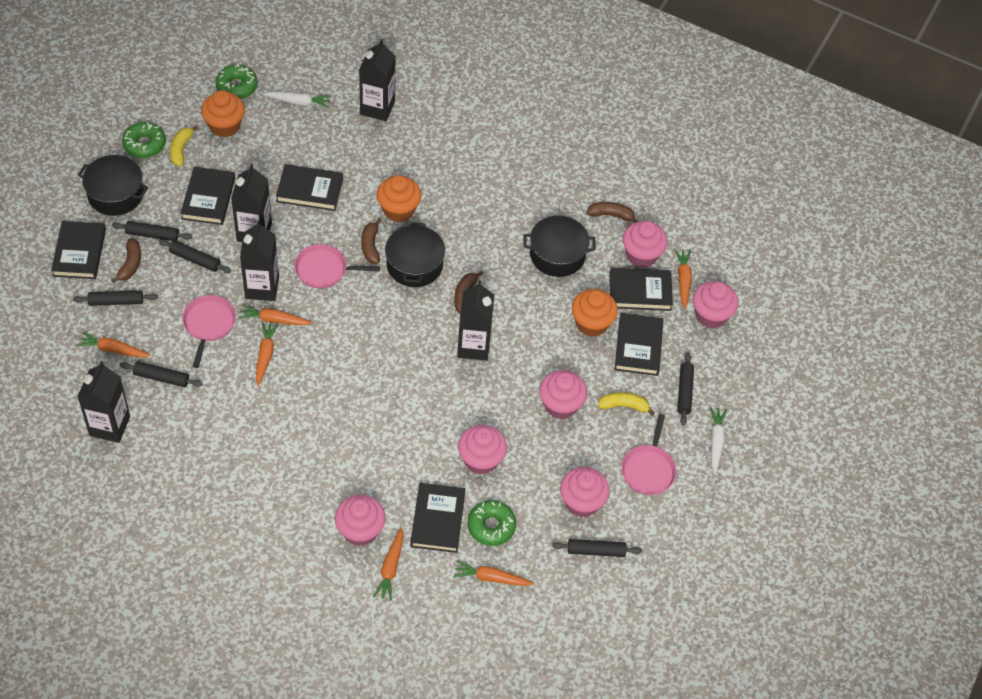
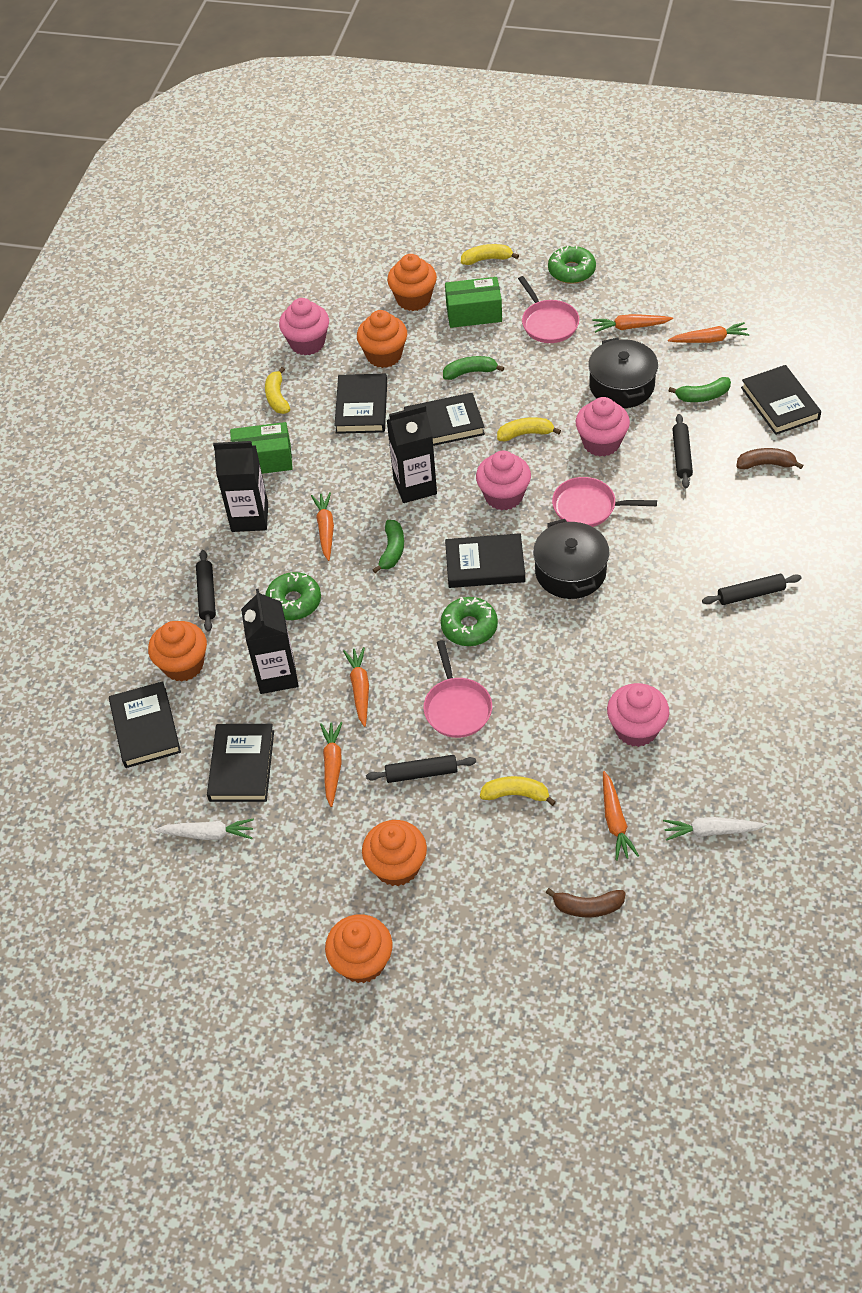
black carton: 5 -> 3
black pot: 3 -> 2
black rolling pin: 6 -> 4
brown banana: 4 -> 2
green banana: 0 -> 3
green box: 0 -> 2
orange cupcake: 3 -> 5
pink cupcake: 6 -> 4
yellow banana: 2 -> 4

